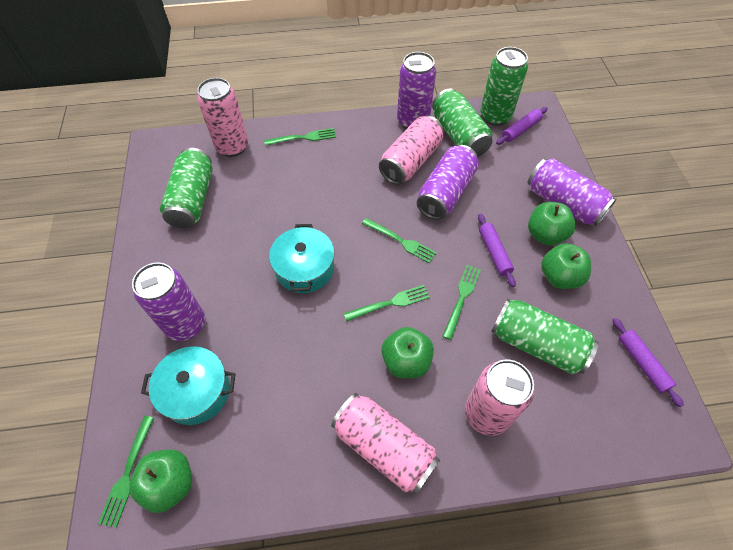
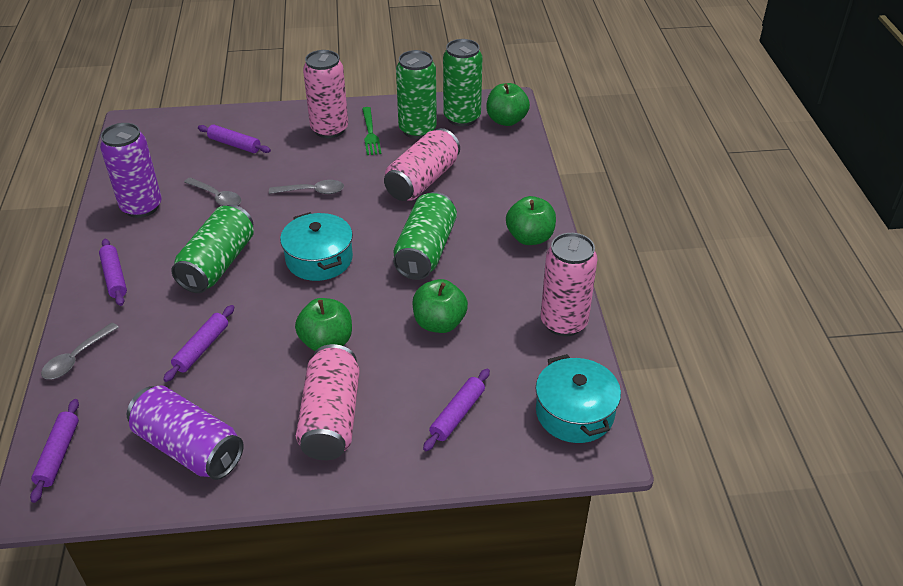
green fork: 5 -> 1
grey spoon: 0 -> 3
purple can: 4 -> 2
purple rolling pin: 3 -> 5

